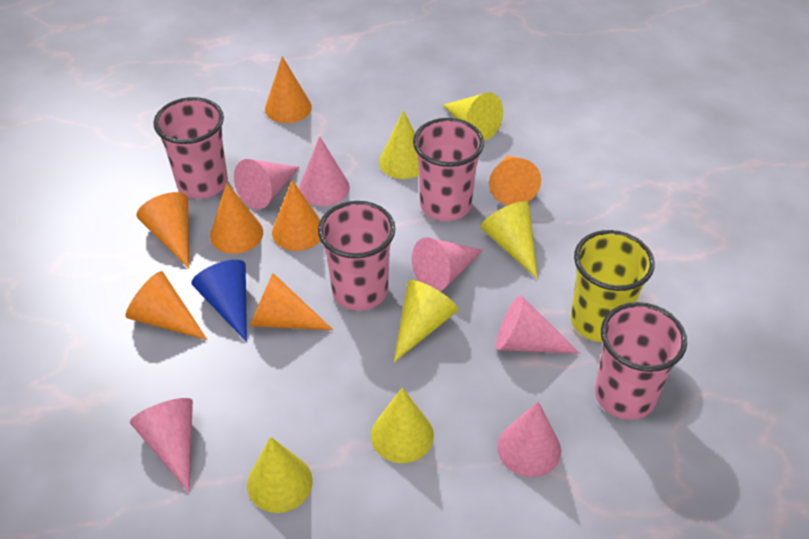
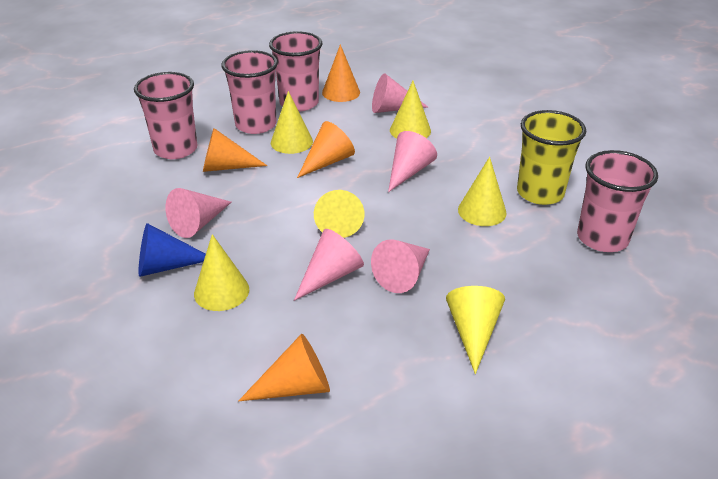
orange cone: 7 -> 4
pink cone: 6 -> 5

